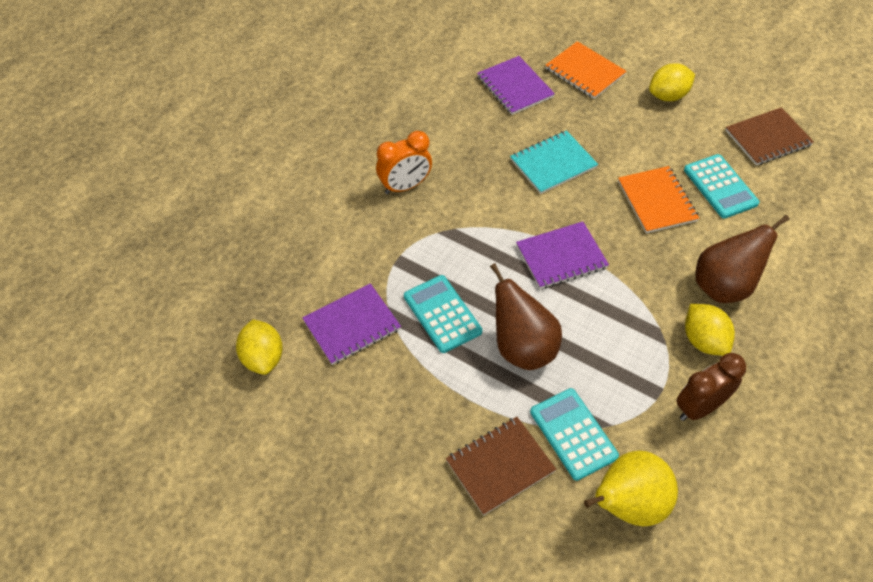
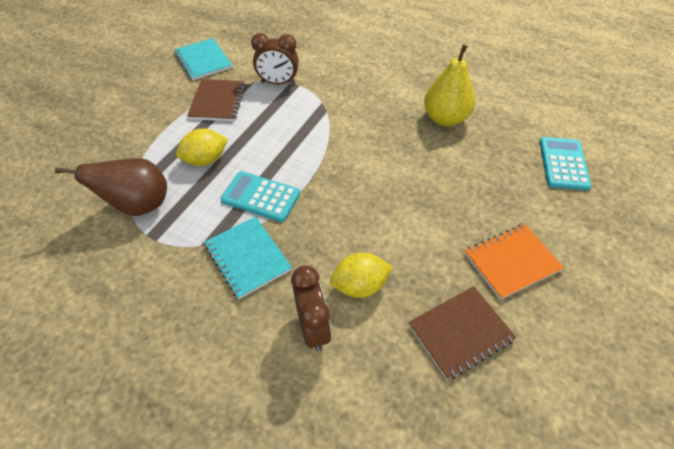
brown clock: 1 -> 2
brown pear: 2 -> 1
orange clock: 1 -> 0
orange notebook: 2 -> 1
purple notebook: 3 -> 0
turquoise calculator: 3 -> 2
turquoise notebook: 1 -> 2
yellow lemon: 3 -> 2

